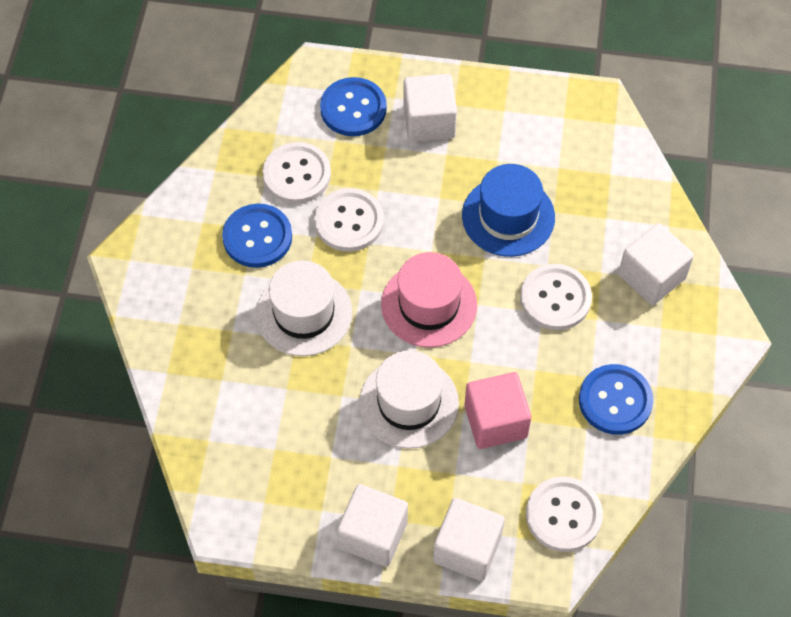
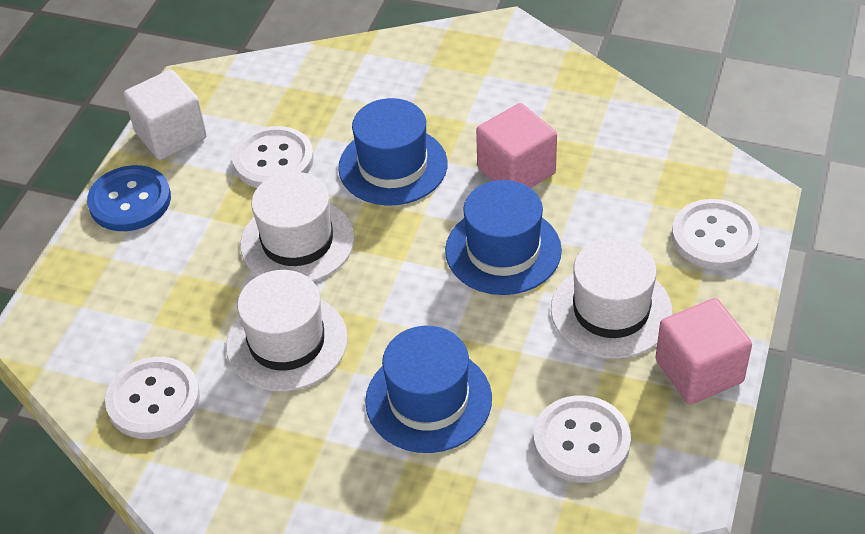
blue button: 3 -> 1
blue hat: 1 -> 3
pink cube: 1 -> 2
pink hat: 1 -> 0
white cube: 4 -> 1
white hat: 2 -> 3

